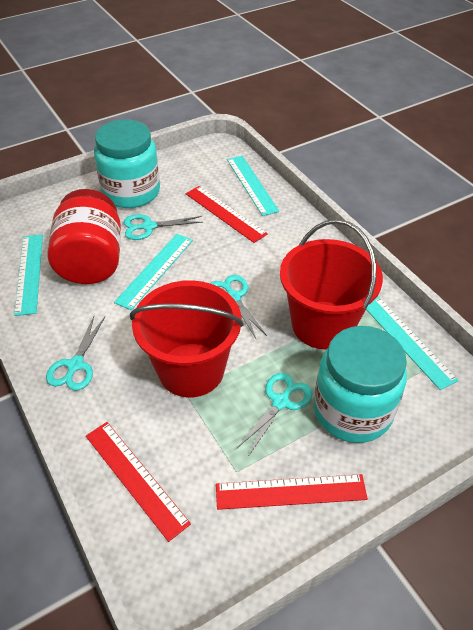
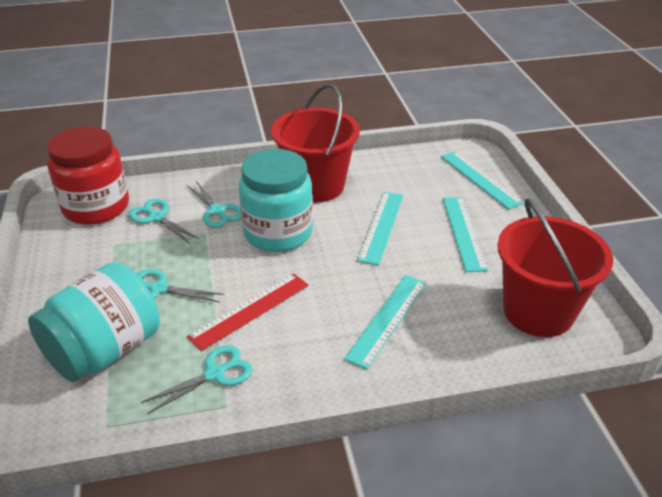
red ruler: 3 -> 1

